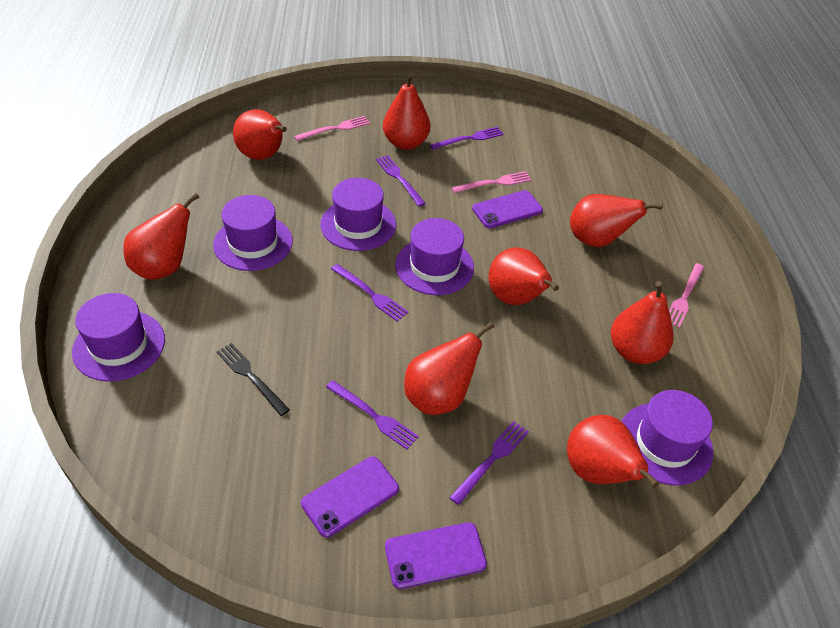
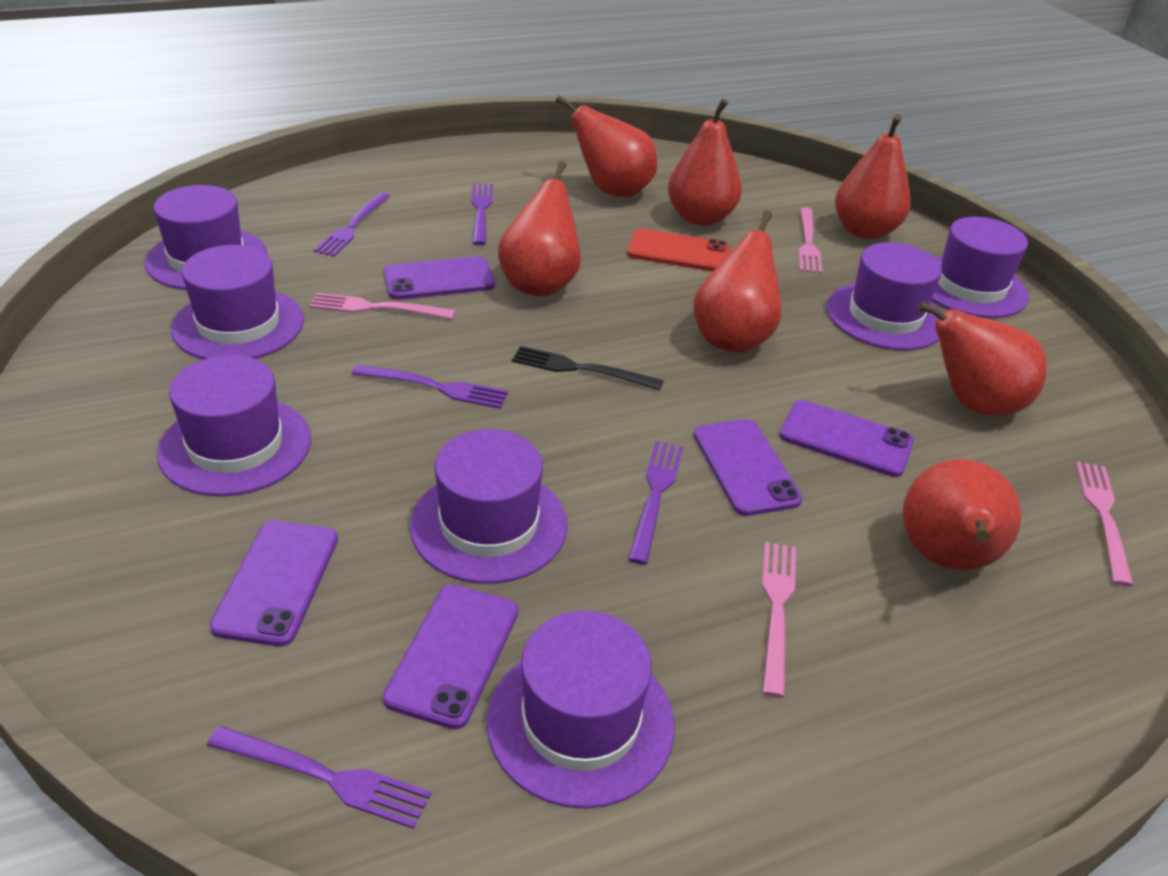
pink fork: 3 -> 4
purple hat: 5 -> 7
purple phone: 3 -> 5
red pear: 8 -> 7
red phone: 0 -> 1

